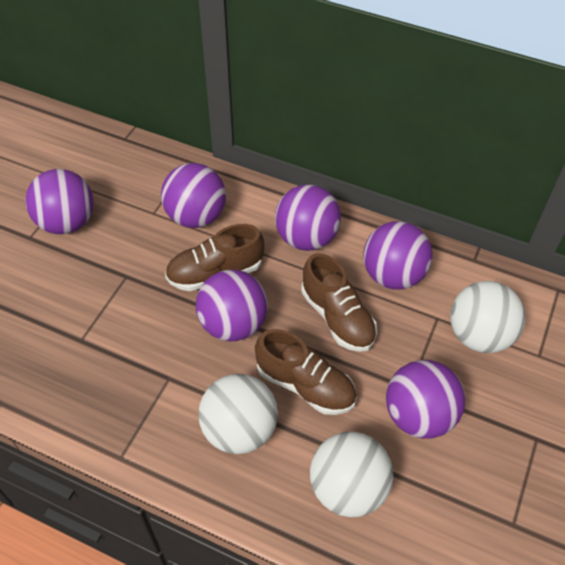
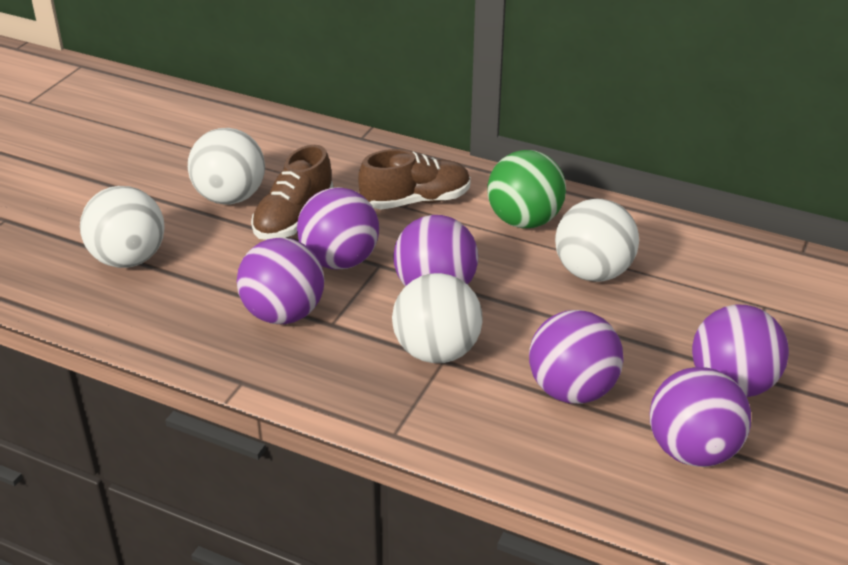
brown shoe: 3 -> 2
green ball: 0 -> 1
white ball: 3 -> 4

